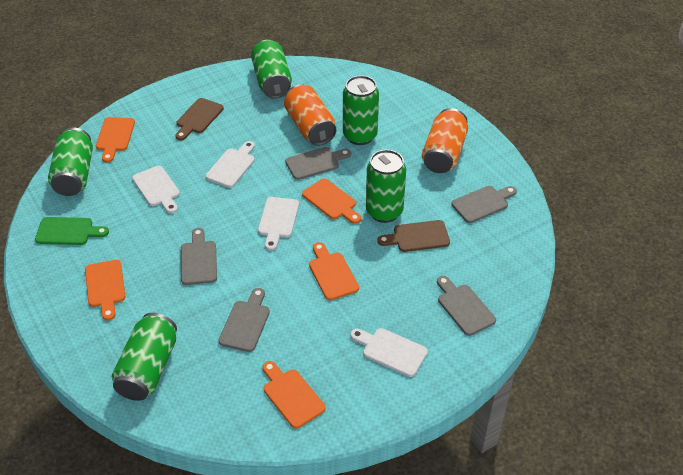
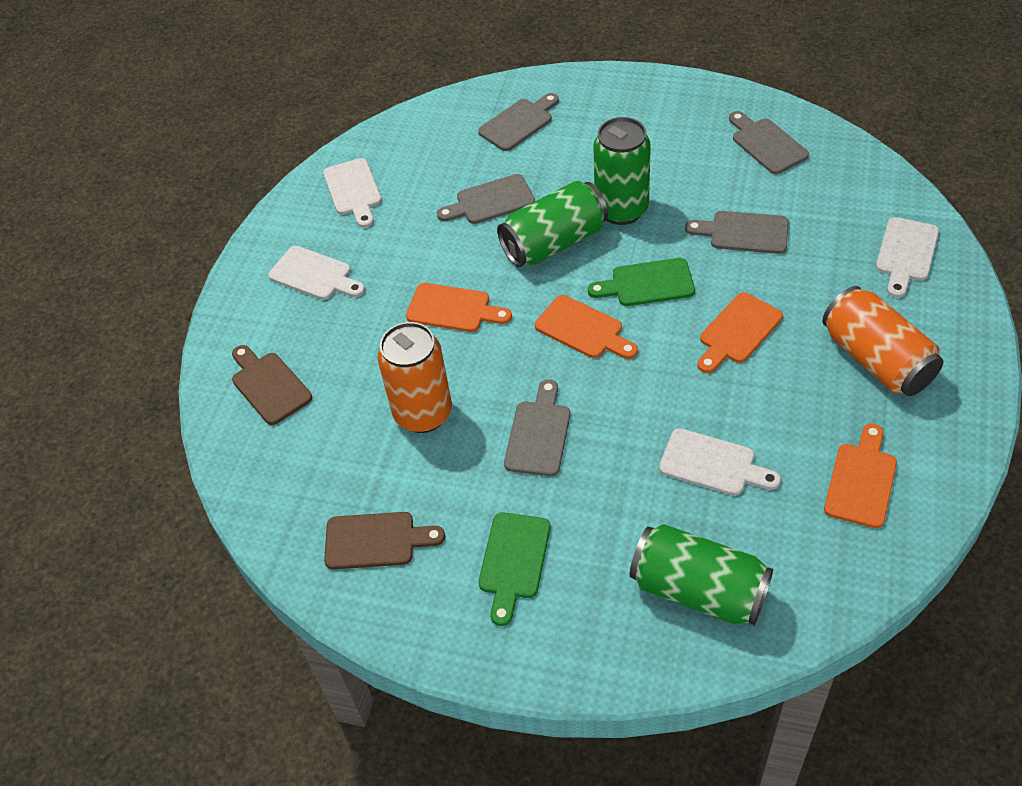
green can: 5 -> 3
green cutting board: 1 -> 2
orange cutting board: 5 -> 4

